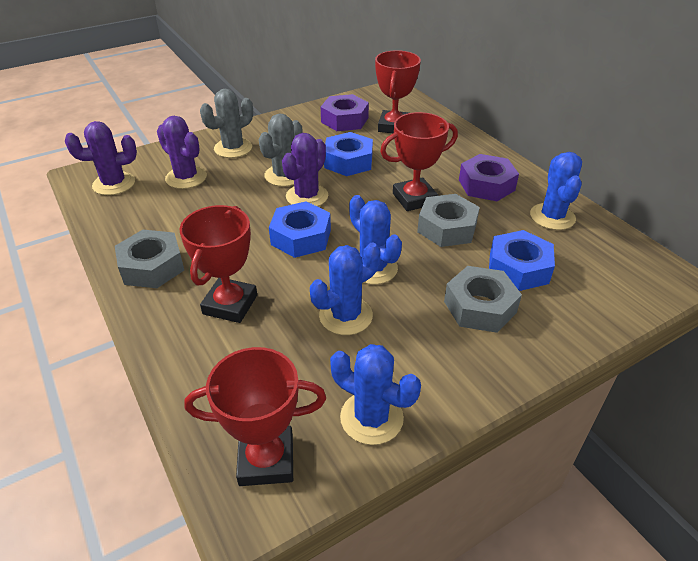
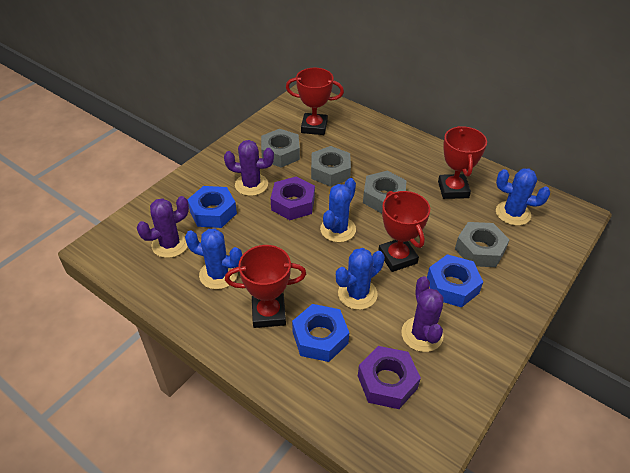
grey cactus: 2 -> 0
grey nut: 3 -> 4

